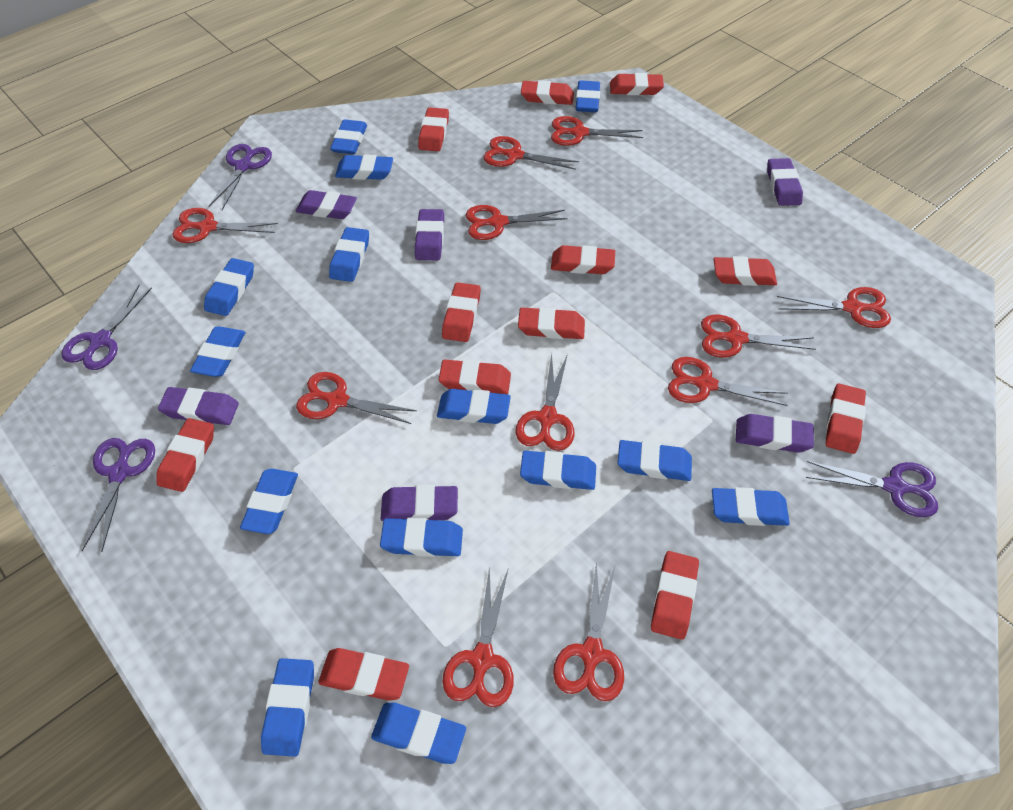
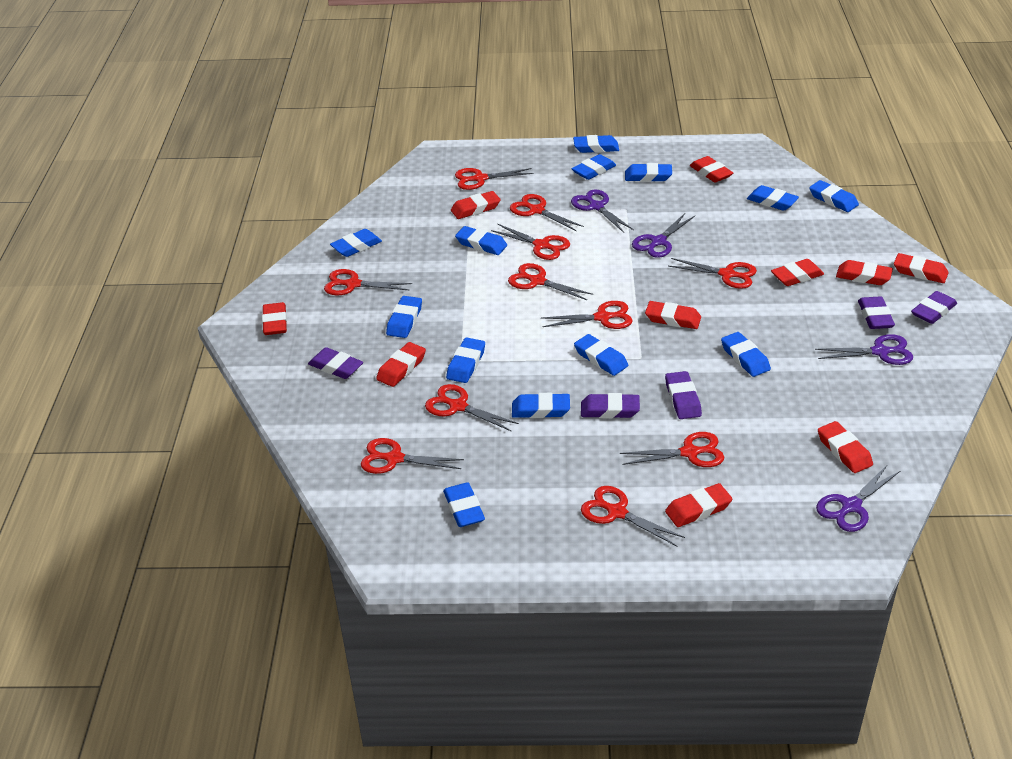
blue eraser: 14 -> 13
purple eraser: 6 -> 5
red eraser: 12 -> 10

